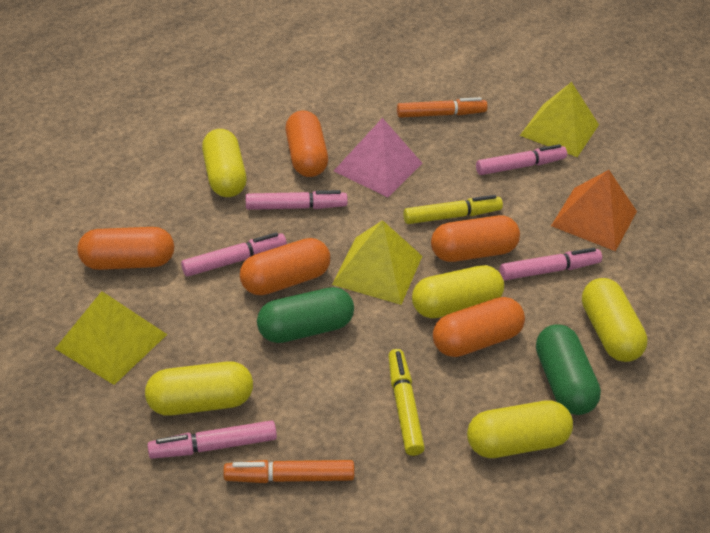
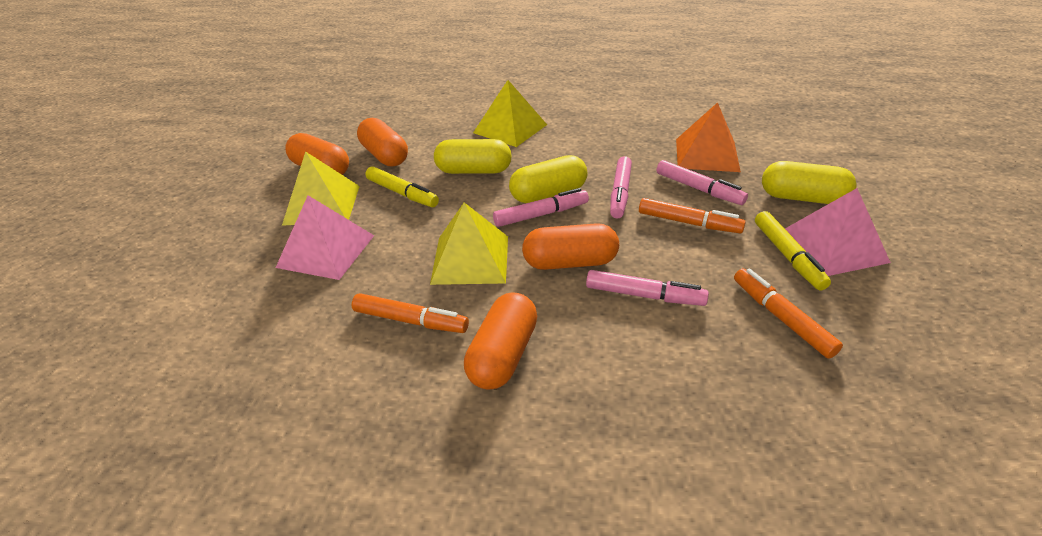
green capsule: 2 -> 0
orange capsule: 5 -> 4
orange marker: 2 -> 3
pink marker: 5 -> 4
pink pyramid: 1 -> 2
yellow capsule: 5 -> 3

